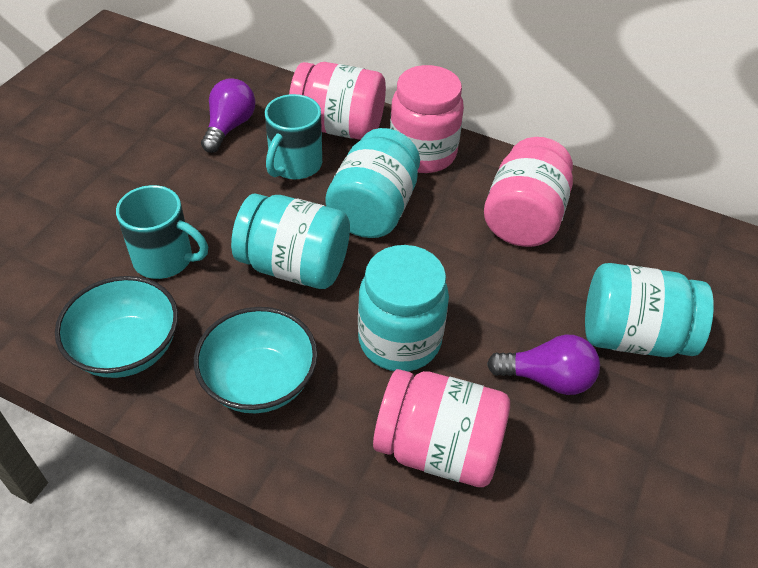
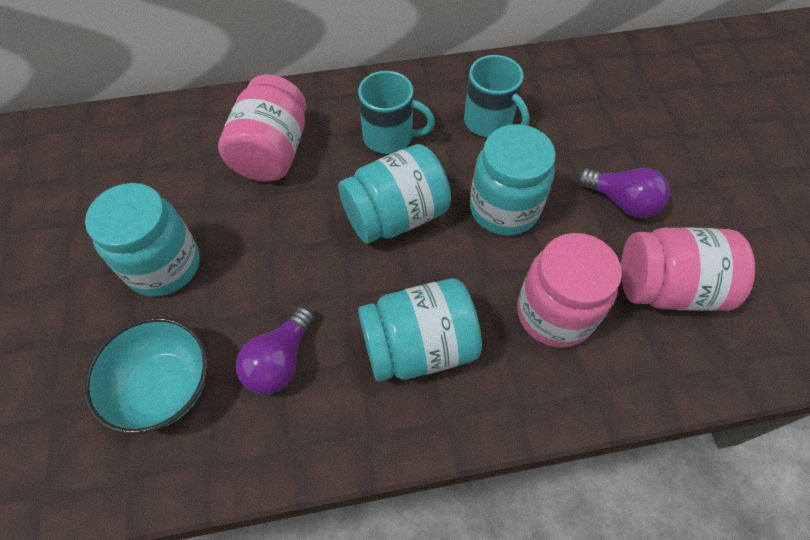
pink jar: 4 -> 3
turquoise bowl: 2 -> 1

